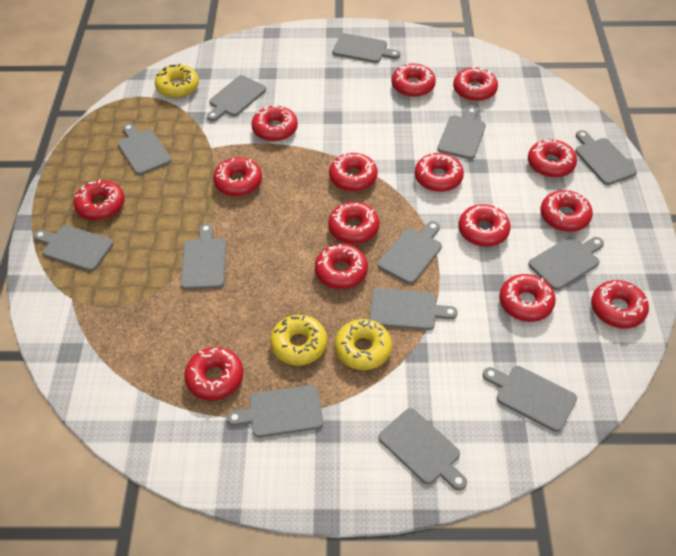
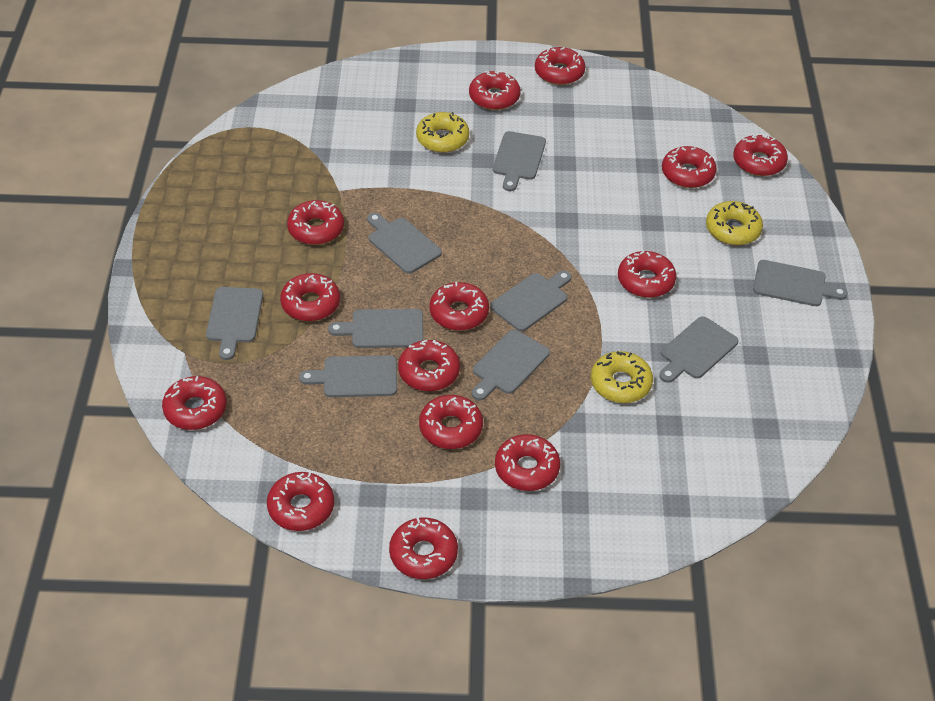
grey cutting board: 13 -> 9
red donut: 15 -> 14

